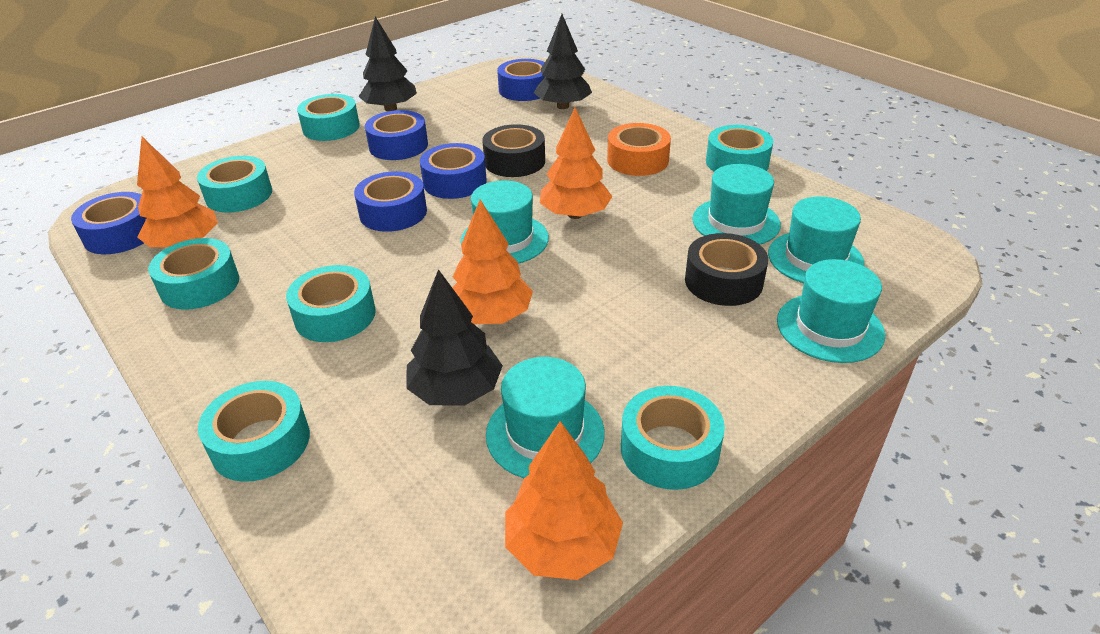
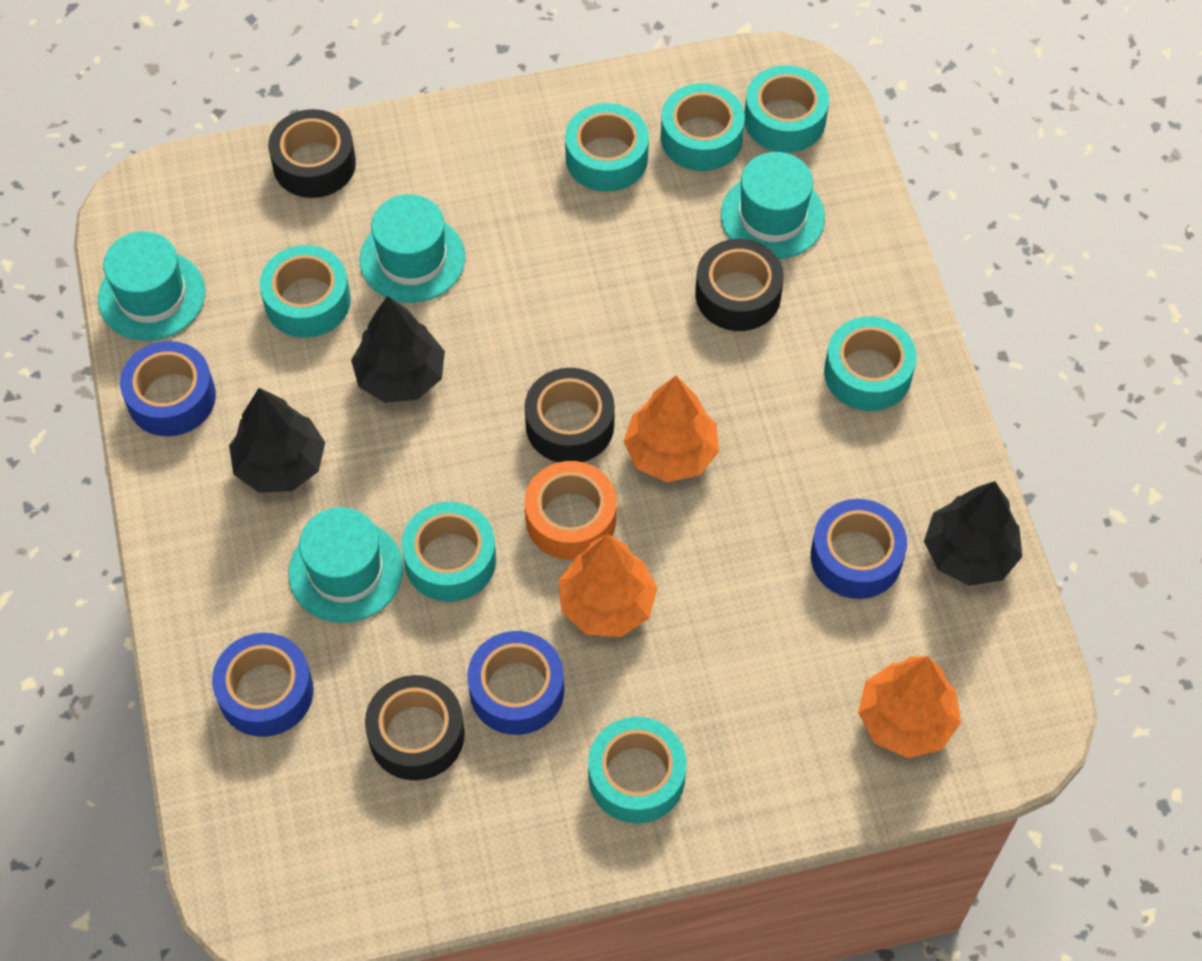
black tape: 2 -> 4
blue tape: 5 -> 4
orange tree: 4 -> 3
turquoise hat: 5 -> 4

